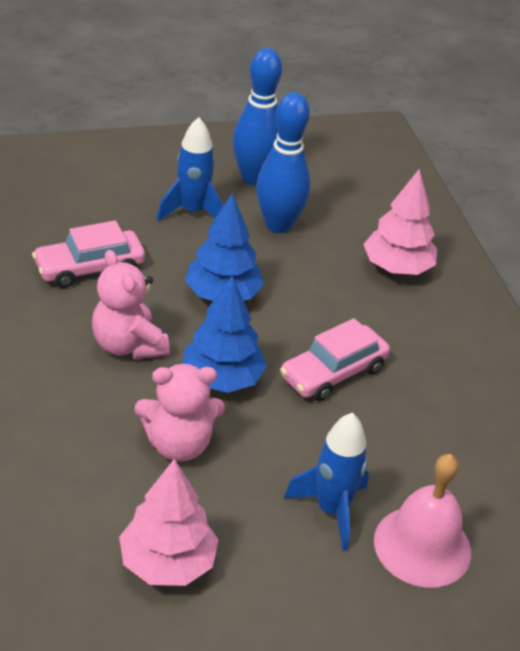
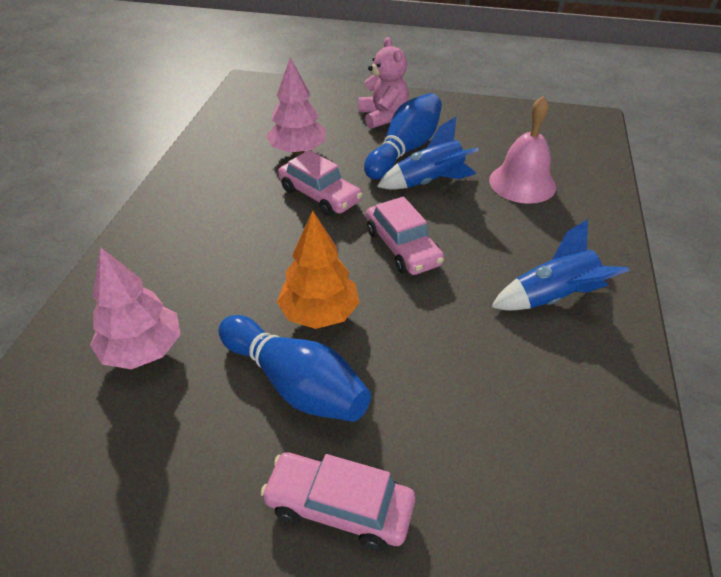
blue tree: 2 -> 0
orange tree: 0 -> 1
pink car: 2 -> 3
pink teddy bear: 2 -> 1

